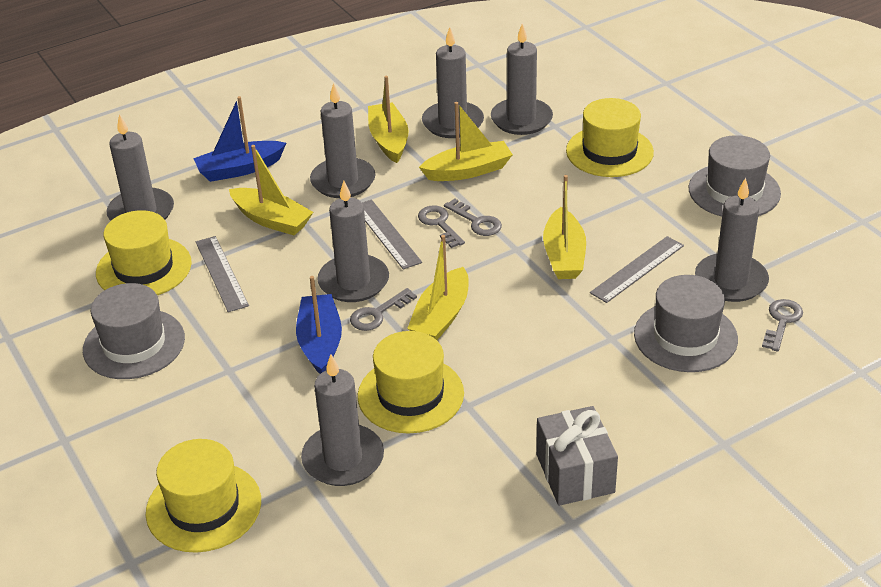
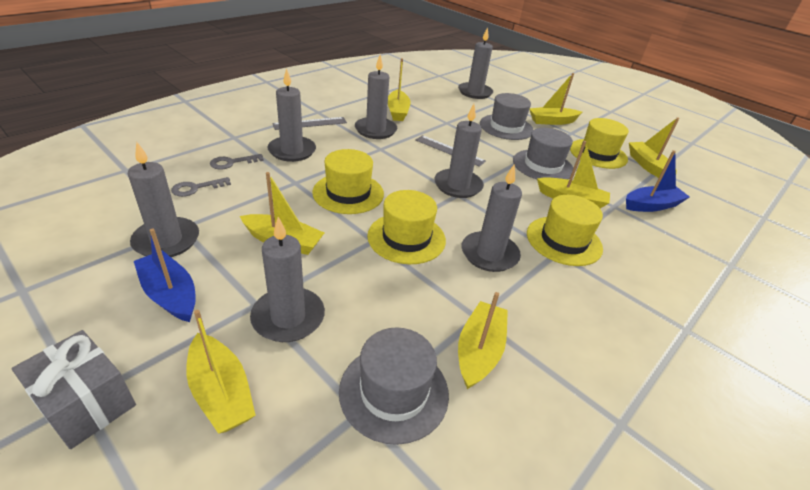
grey key: 4 -> 2
grey ruler: 3 -> 2
yellow boat: 5 -> 7

